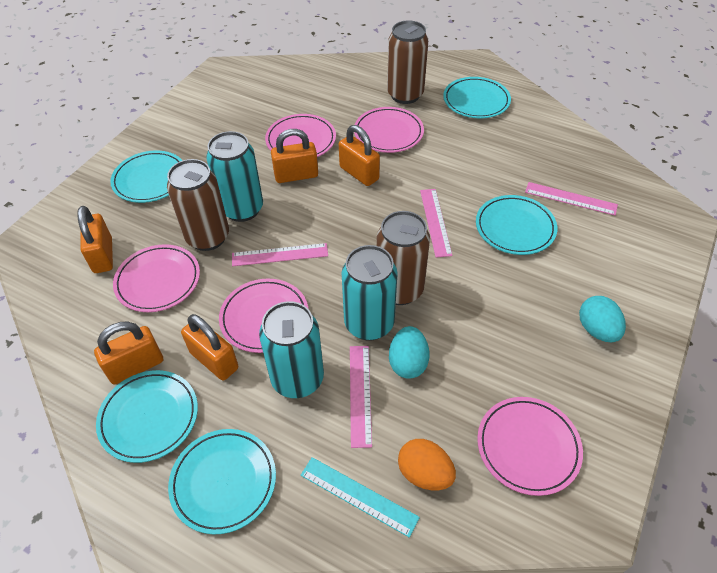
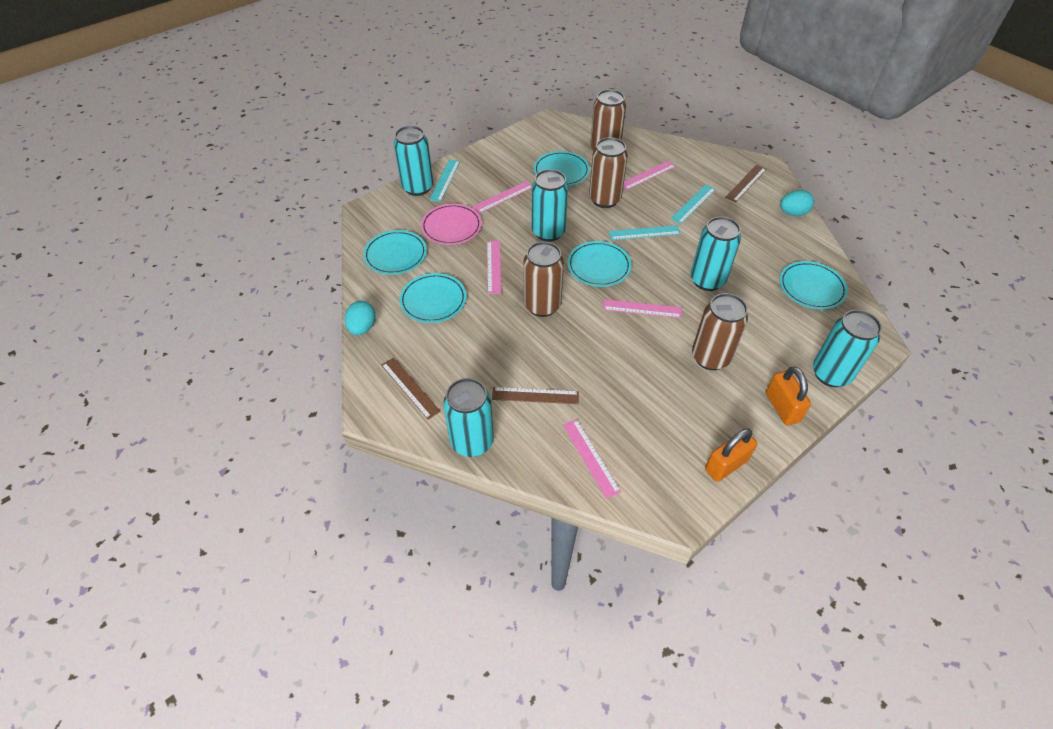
brown can: 3 -> 4
brown ruler: 0 -> 3
orange egg: 1 -> 0
orange padlock: 5 -> 2
pink plate: 5 -> 1
pink ruler: 4 -> 5
turquoise can: 3 -> 5
turquoise ruler: 1 -> 3

